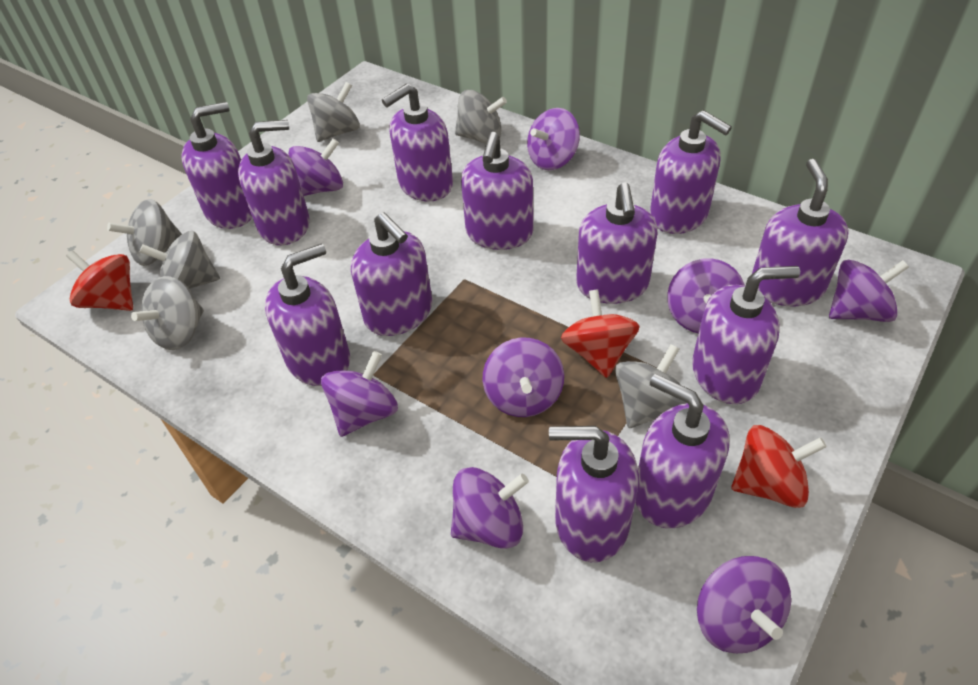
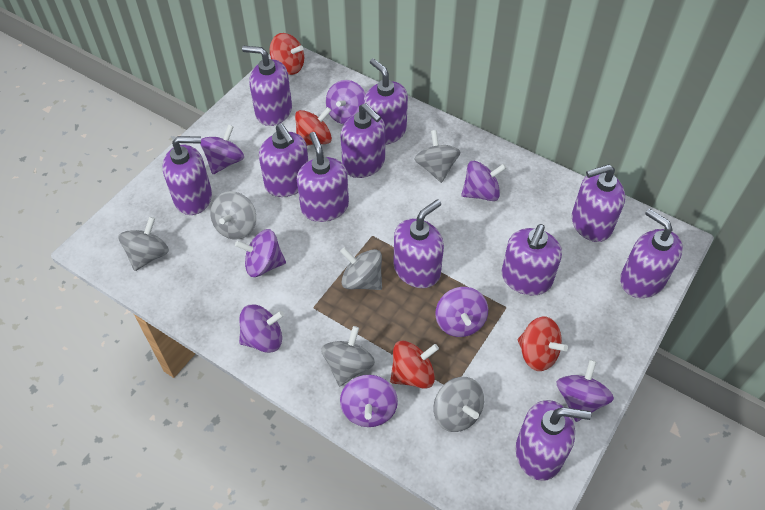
purple soap dispenser: 12 -> 11
red spinning top: 3 -> 4

